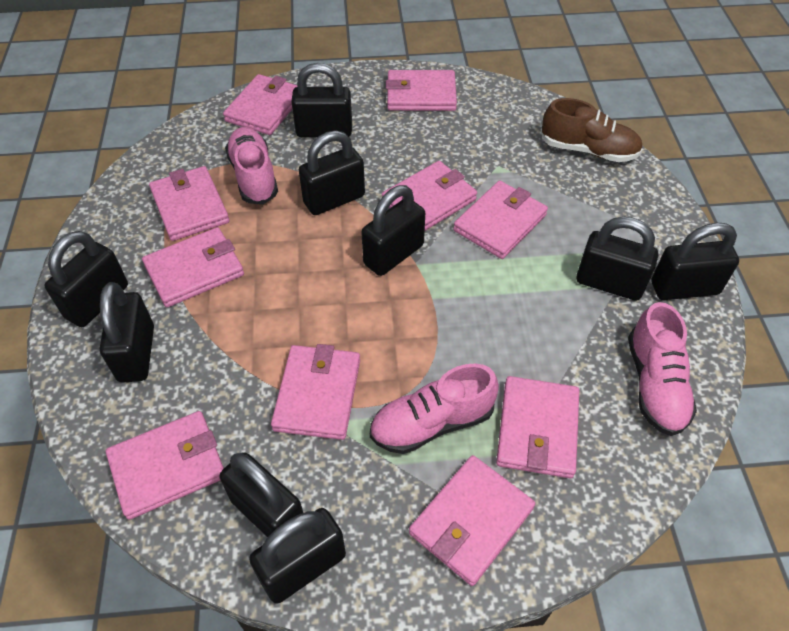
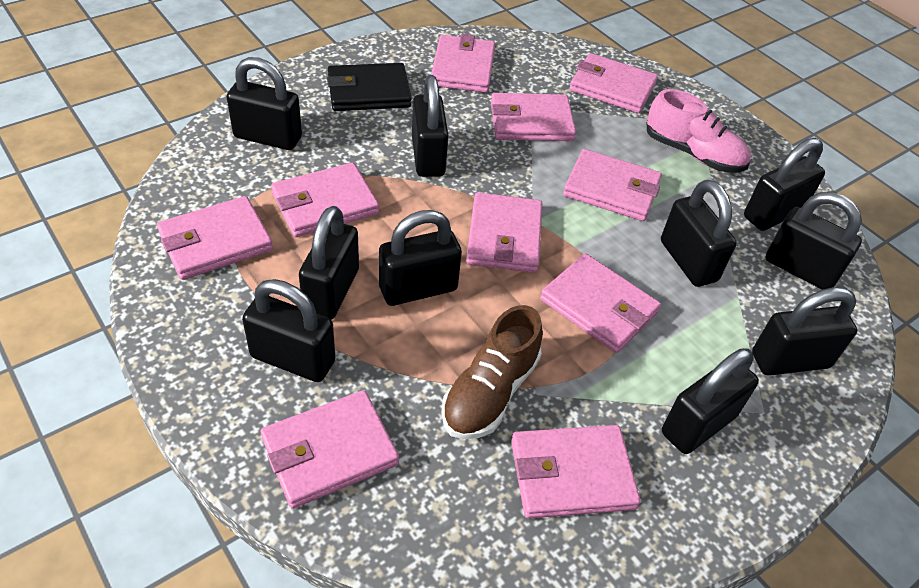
black padlock: 9 -> 10
black wallet: 0 -> 1
pink shoe: 3 -> 1

